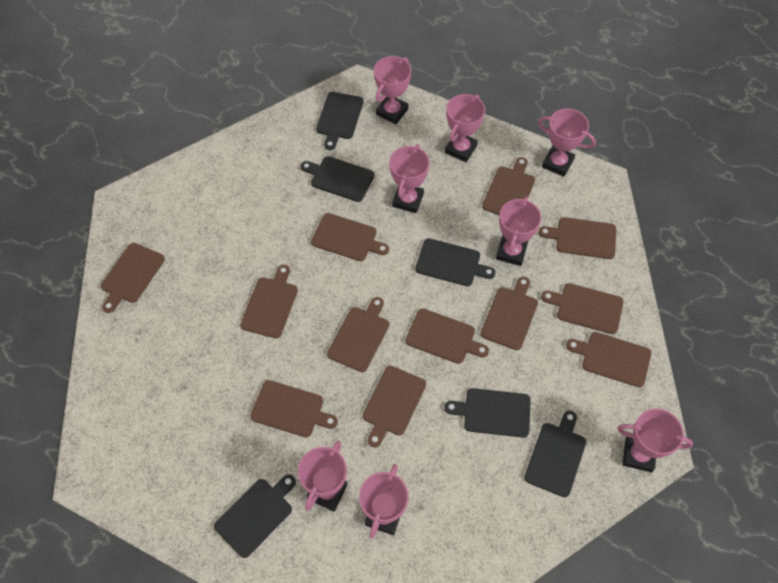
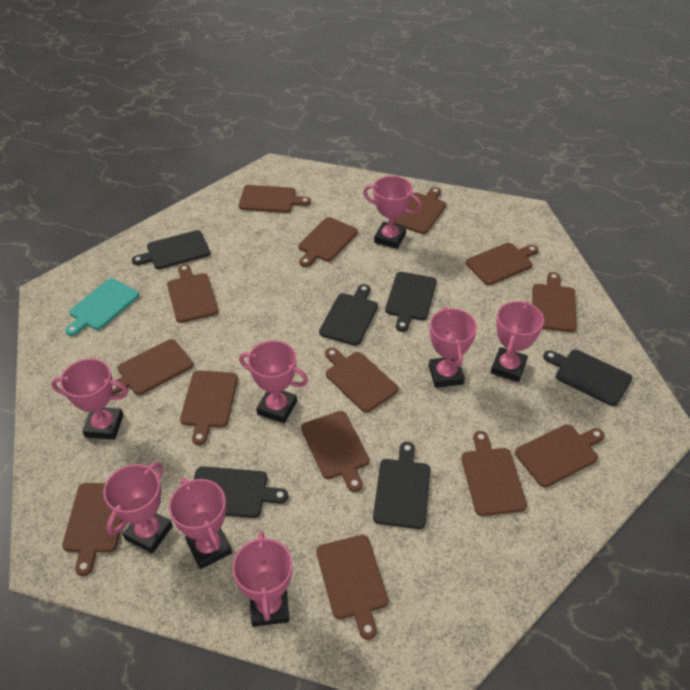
brown cutting board: 12 -> 14
turquoise cutting board: 0 -> 1

